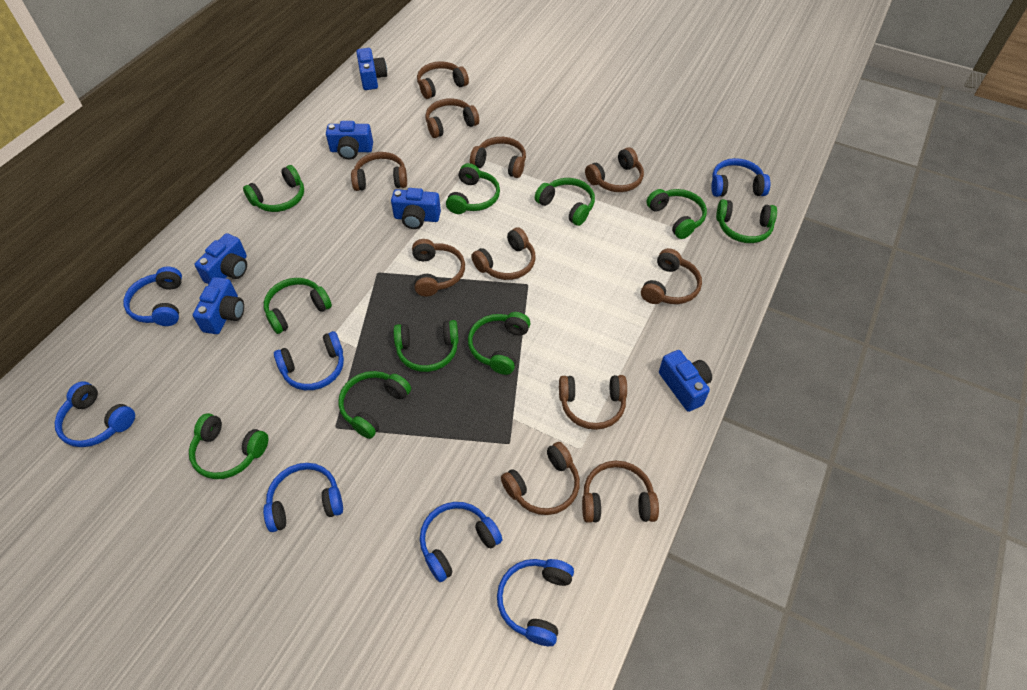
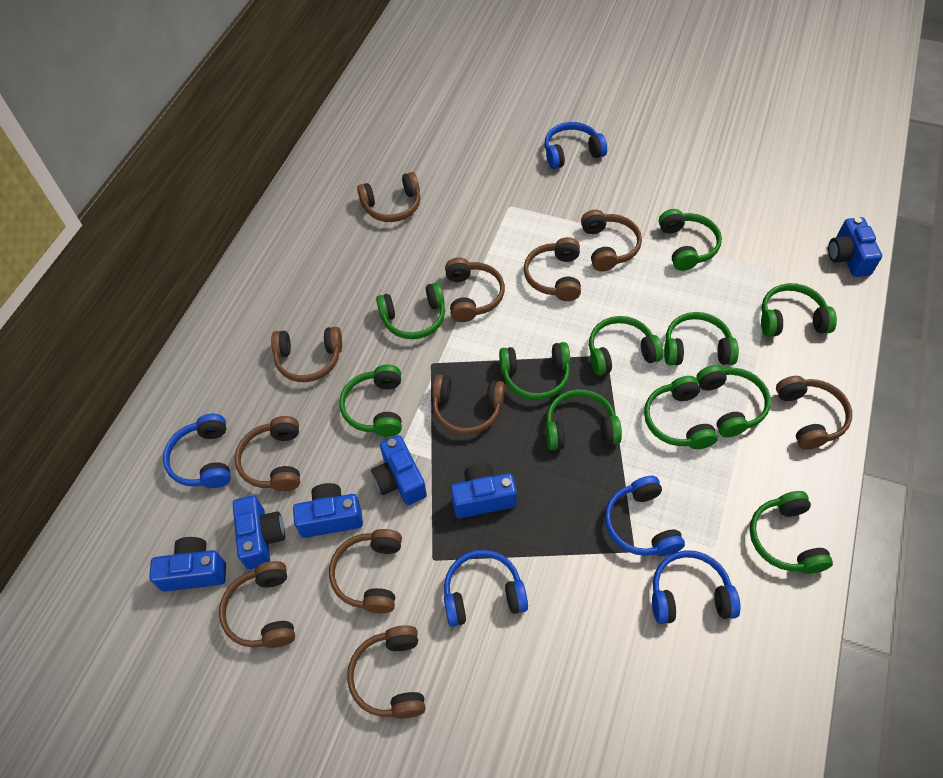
blue headphones: 7 -> 5
green headphones: 10 -> 11

